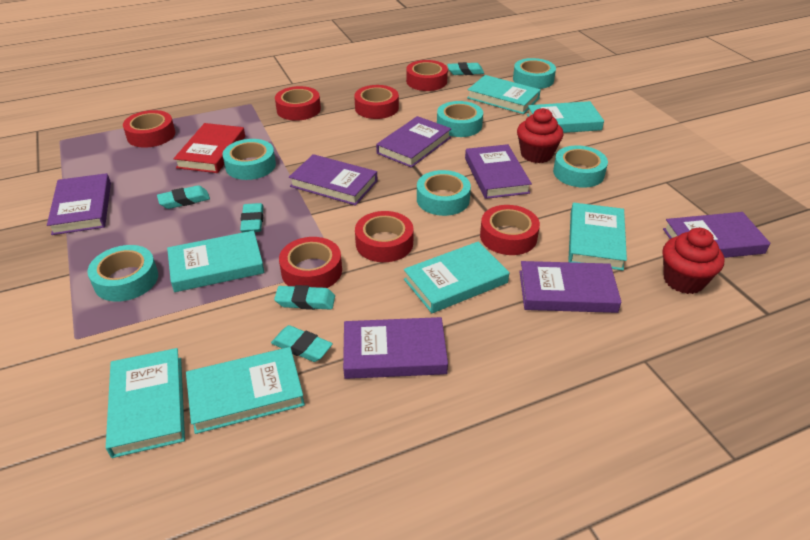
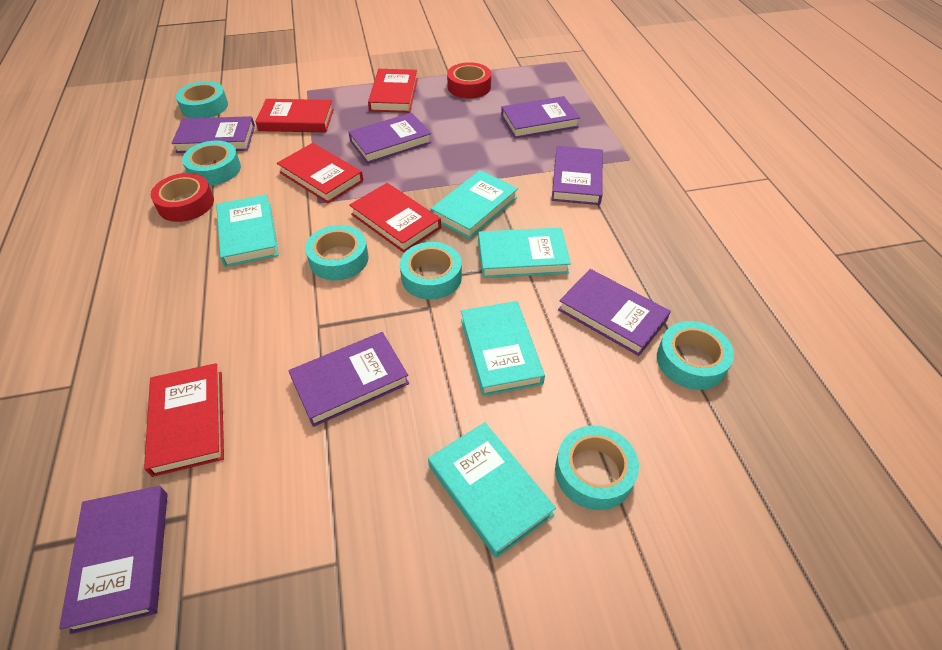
red book: 1 -> 5
red cupcake: 2 -> 0
red tape: 7 -> 2
turquoise book: 7 -> 5
turquoise eraser: 5 -> 0

